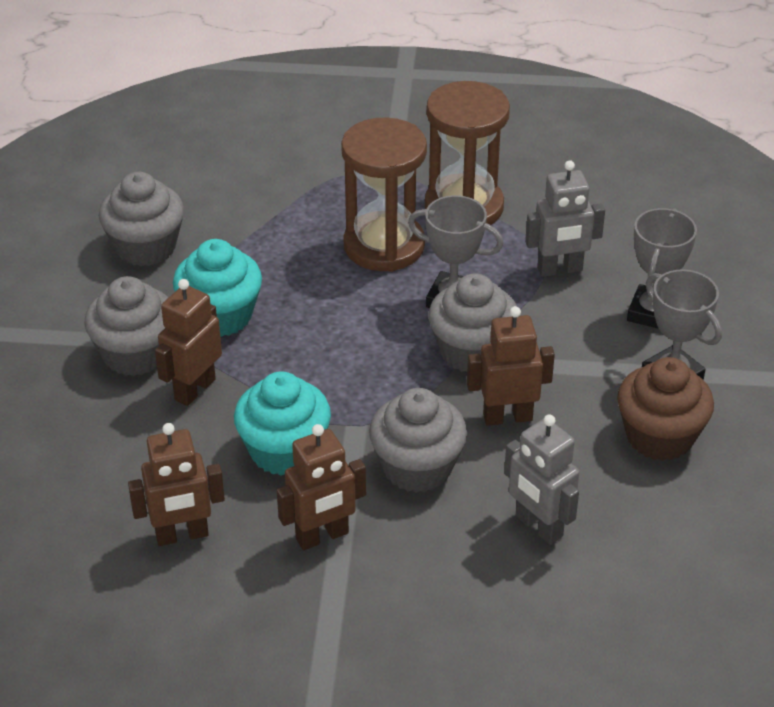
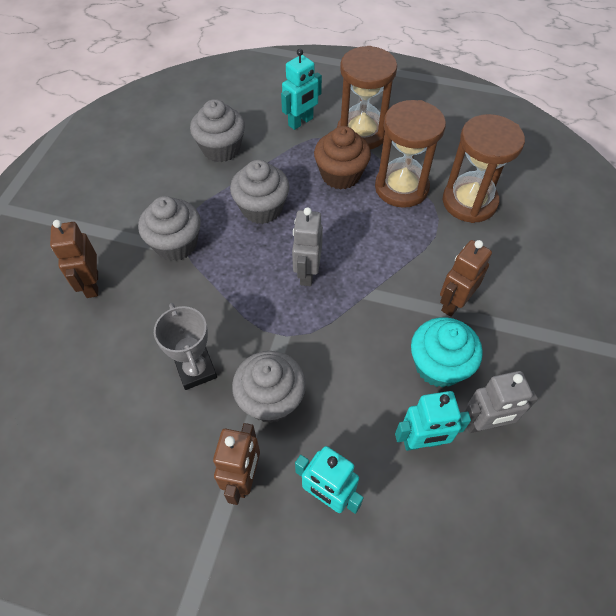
brown hourglass: 2 -> 3
brown robot: 4 -> 3
grey trophy: 3 -> 1
turquoise cupcake: 2 -> 1
turquoise robot: 0 -> 3

